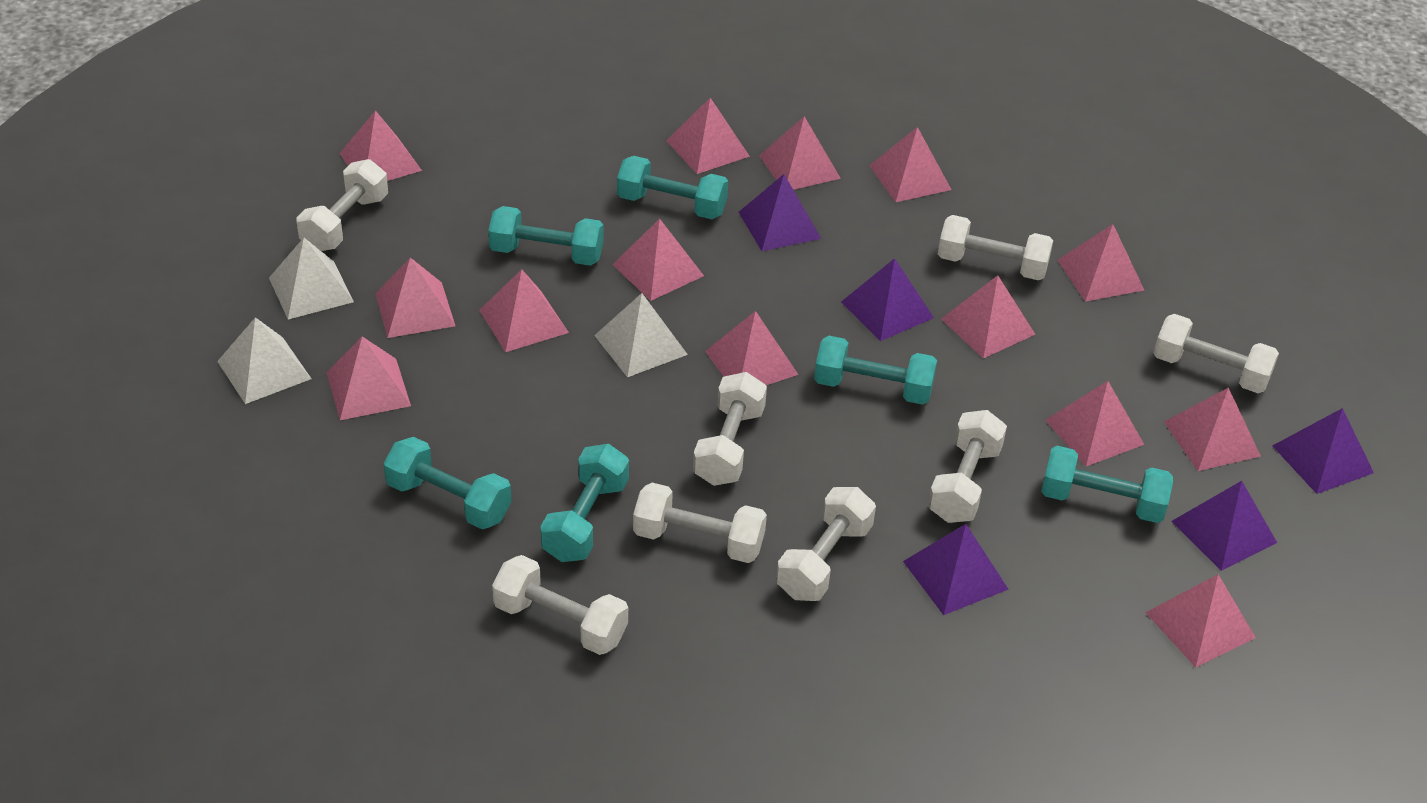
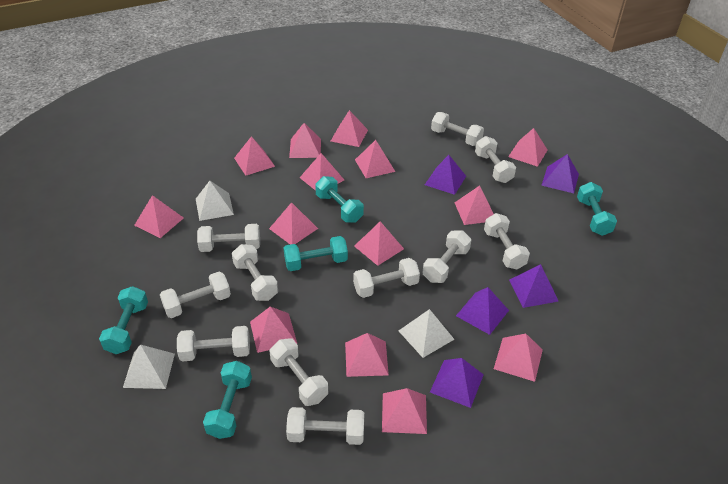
turquoise dumbbell: 6 -> 5
white dumbbell: 8 -> 11

